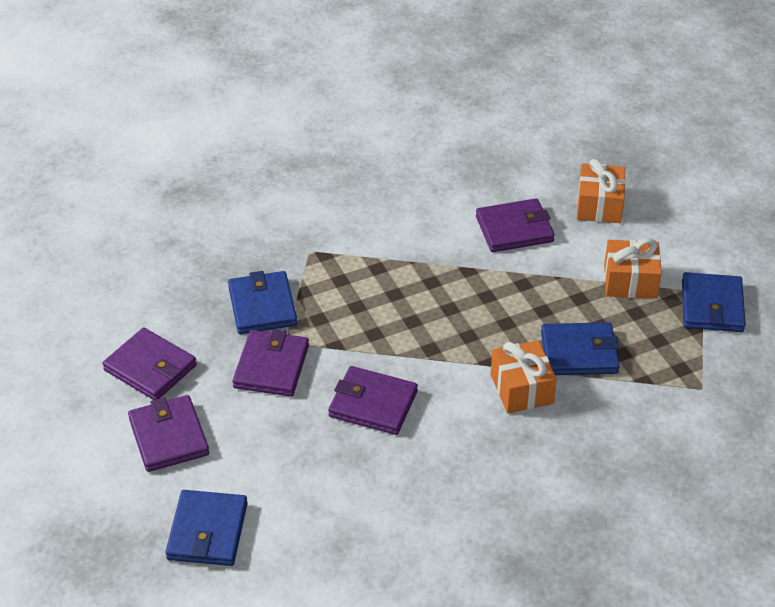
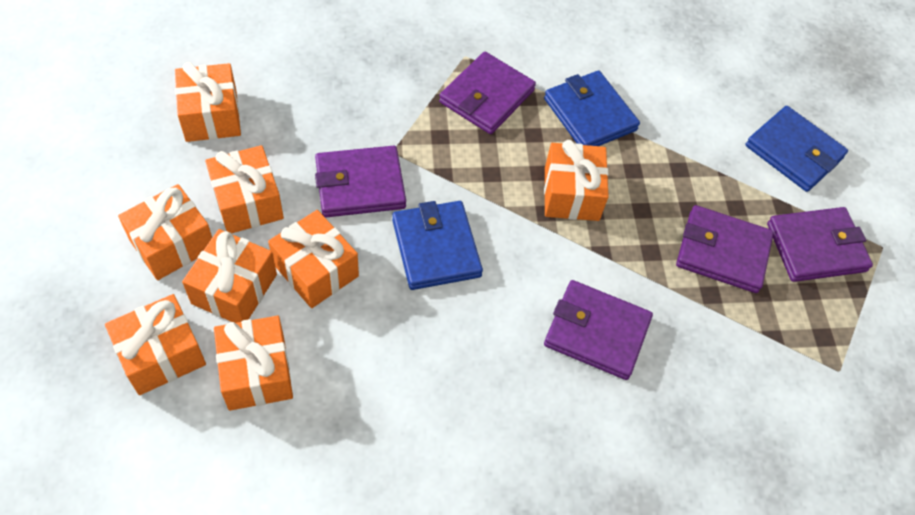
blue wallet: 4 -> 3
orange gift: 3 -> 8

